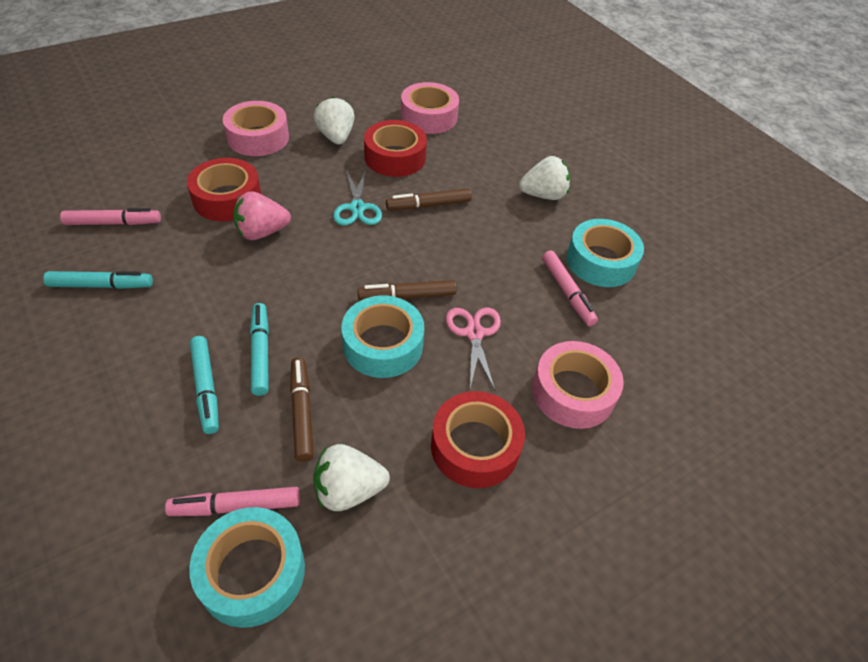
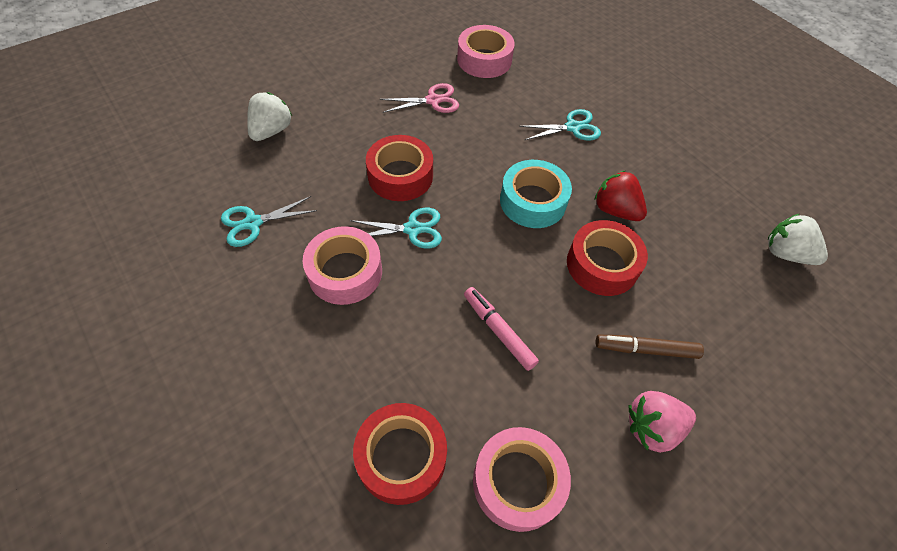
brown marker: 3 -> 1
pink marker: 3 -> 1
red strawberry: 0 -> 1
turquoise marker: 3 -> 0
turquoise scissors: 1 -> 3
turquoise tape: 3 -> 1
white strawberry: 3 -> 2

